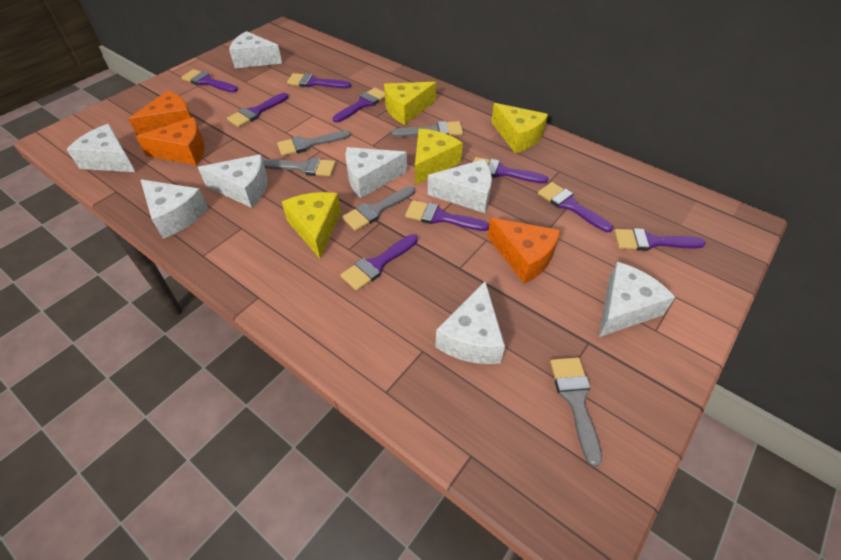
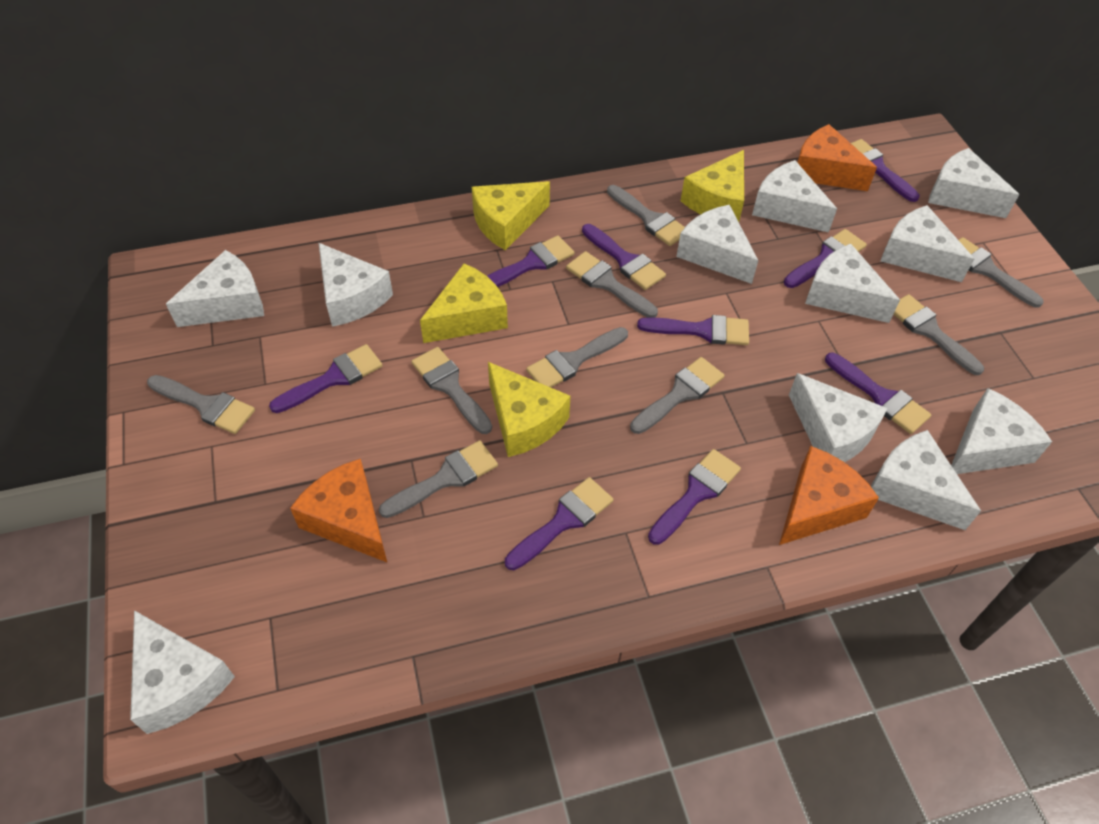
grey brush: 5 -> 9
white cheese: 8 -> 11

